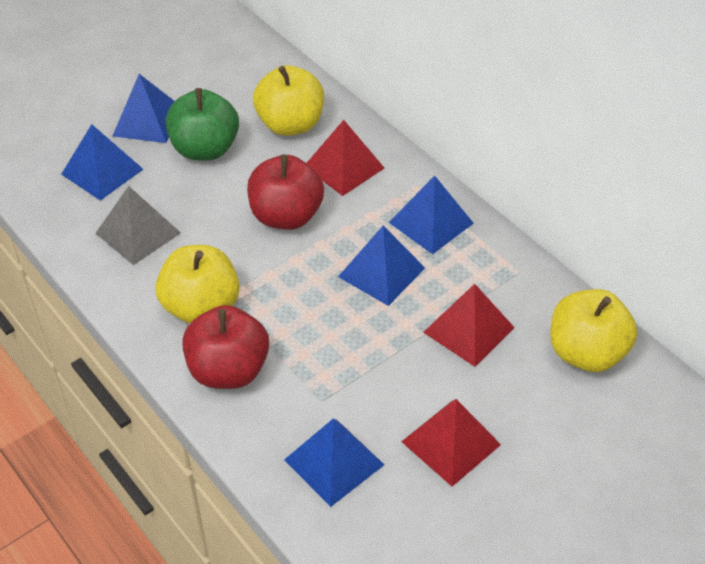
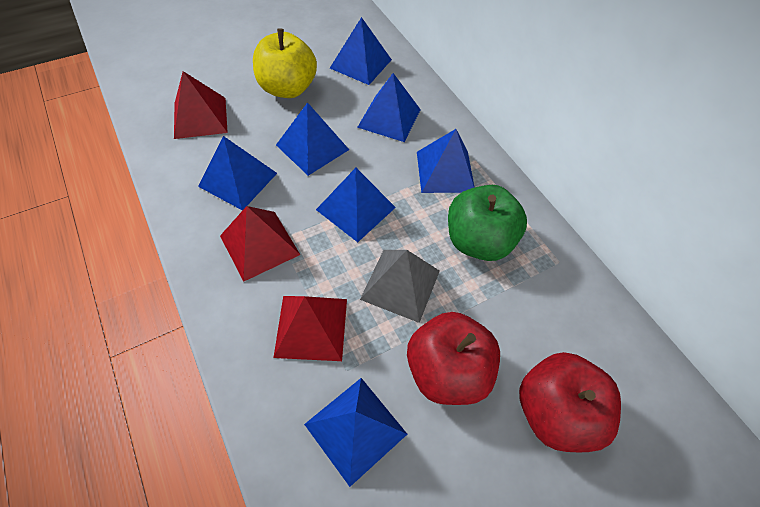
blue pyramid: 5 -> 7
yellow apple: 3 -> 1

